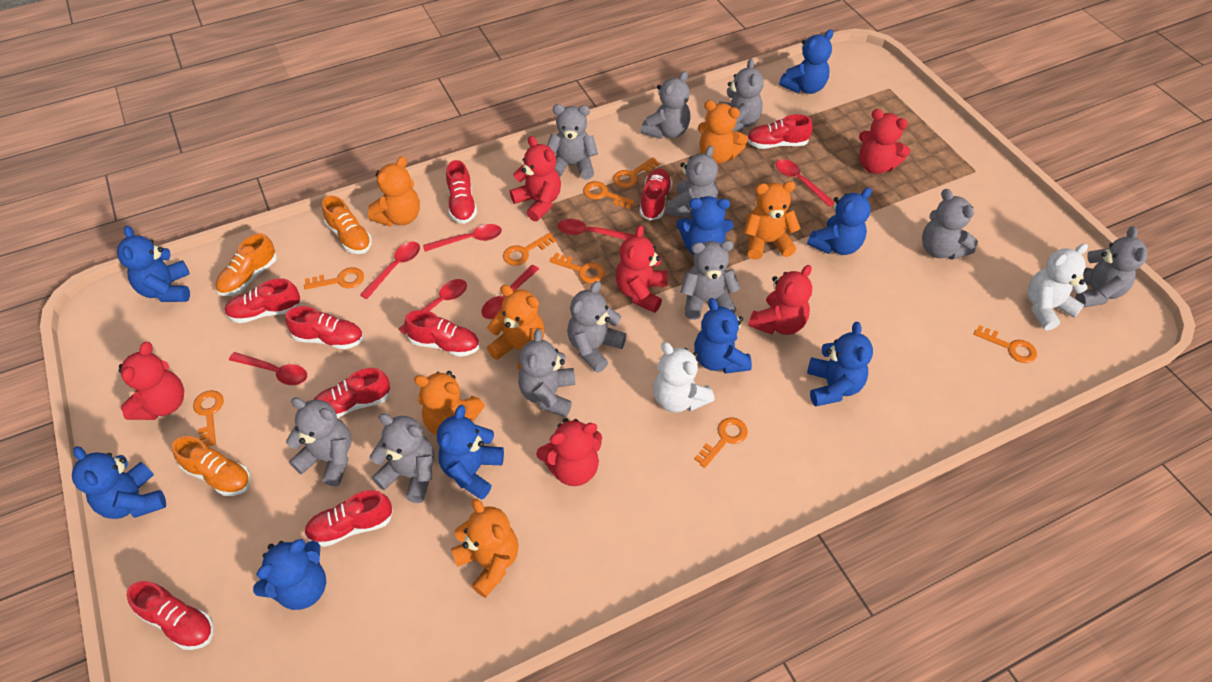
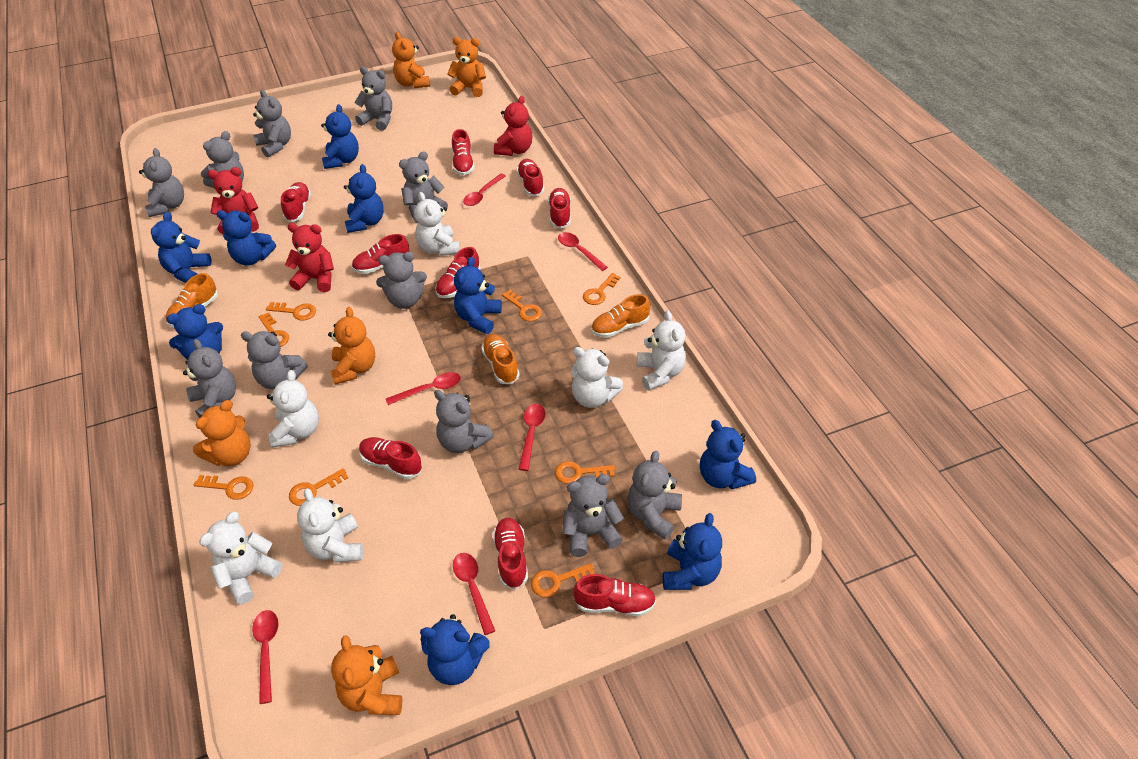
orange teddy bear: 6 -> 5
red spoon: 7 -> 6
red teddy bear: 6 -> 3
white teddy bear: 2 -> 6

